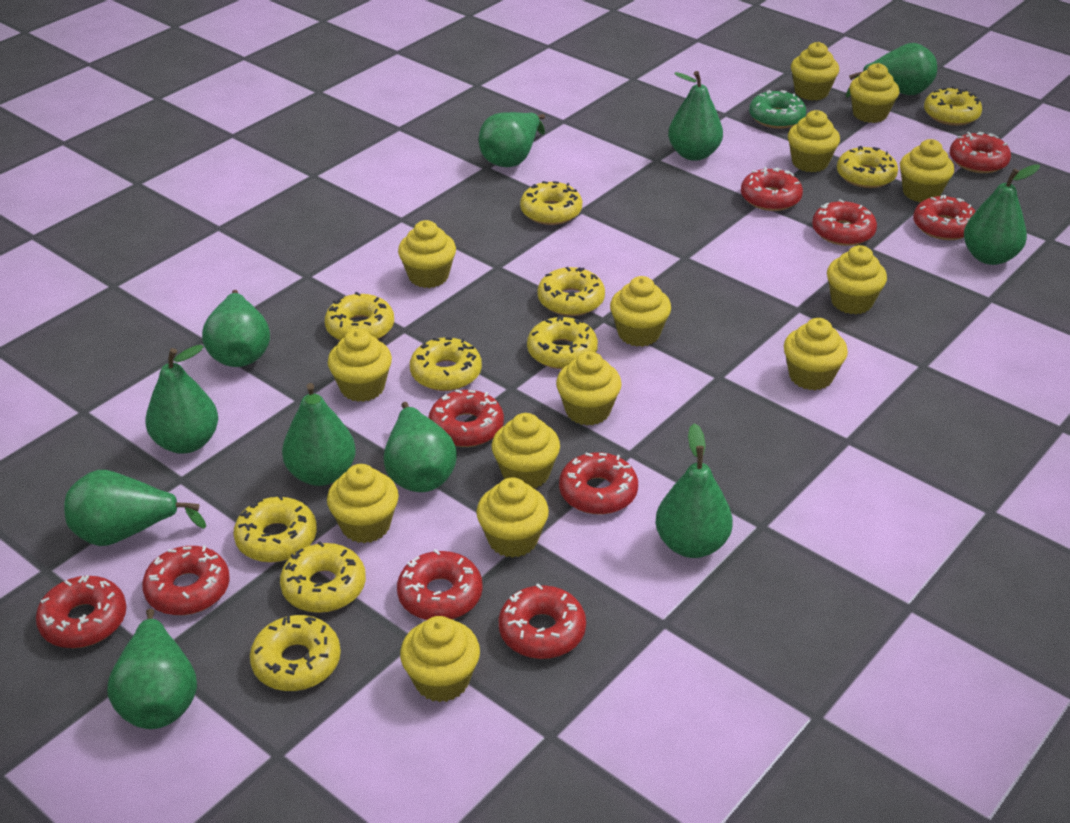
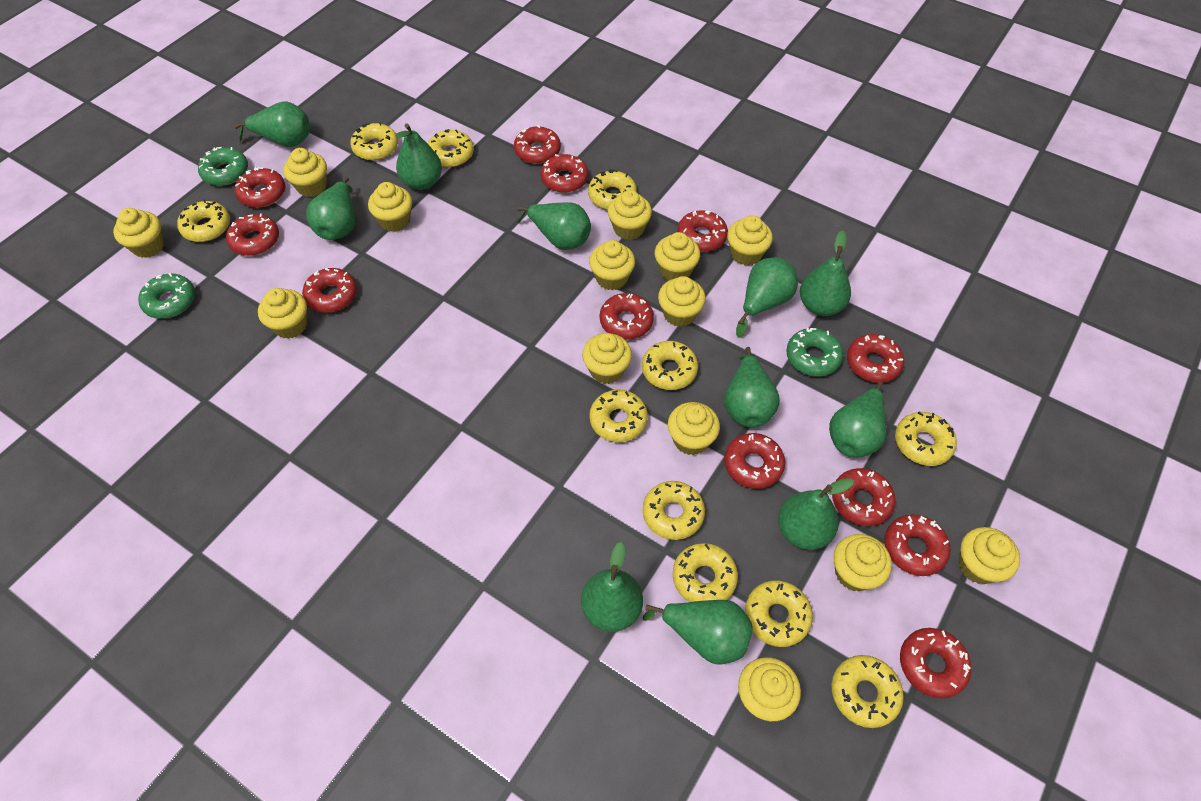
green donut: 1 -> 3
red donut: 10 -> 12
yellow donut: 10 -> 11

